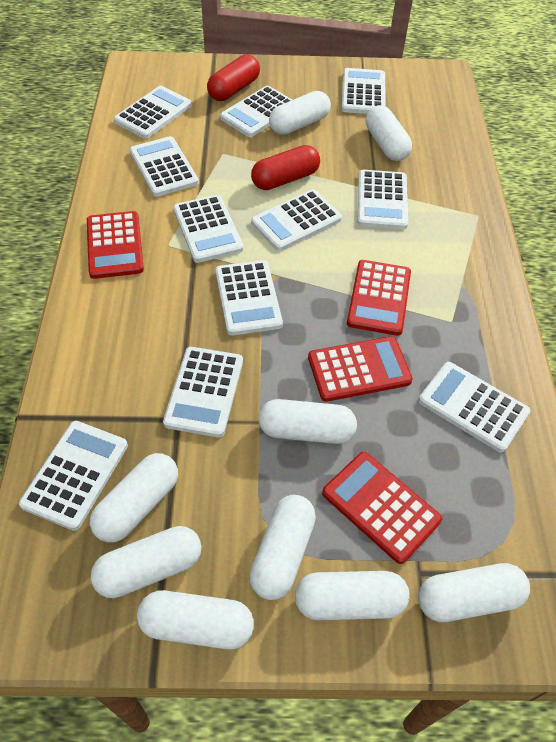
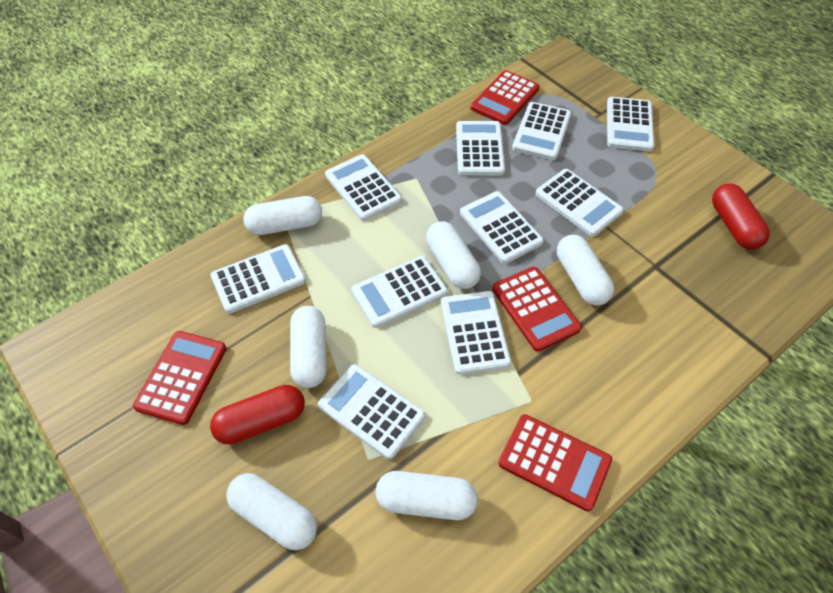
white calculator: 11 -> 10
white capsule: 9 -> 6

